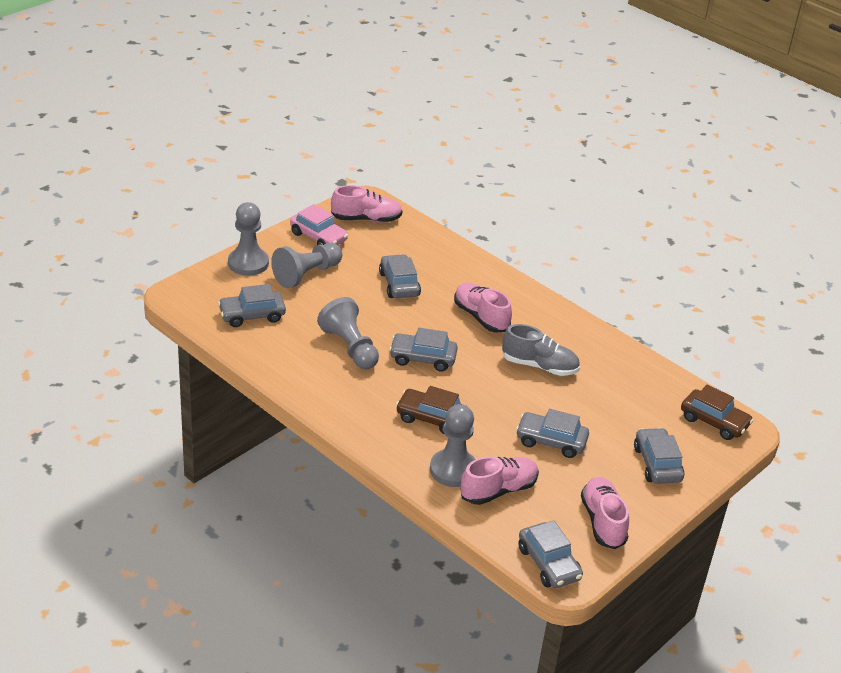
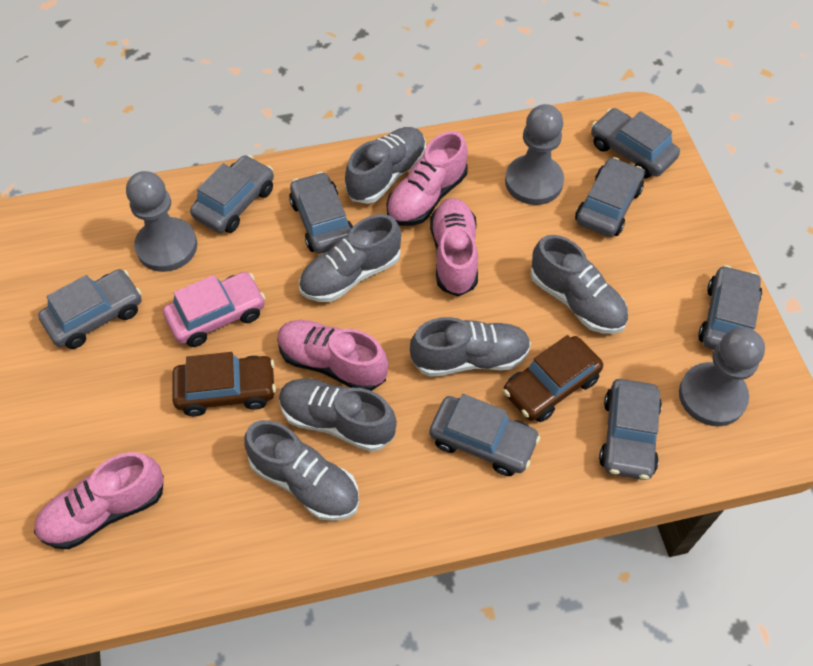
grey car: 6 -> 8
grey pawn: 4 -> 3
grey shoe: 1 -> 6

